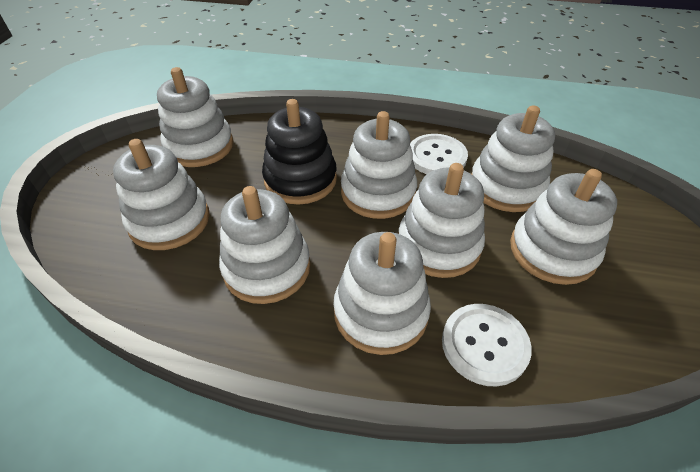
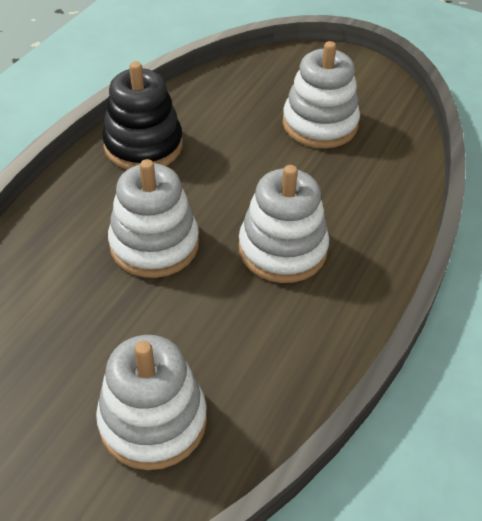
white button: 2 -> 0
white stacking toy: 8 -> 4

